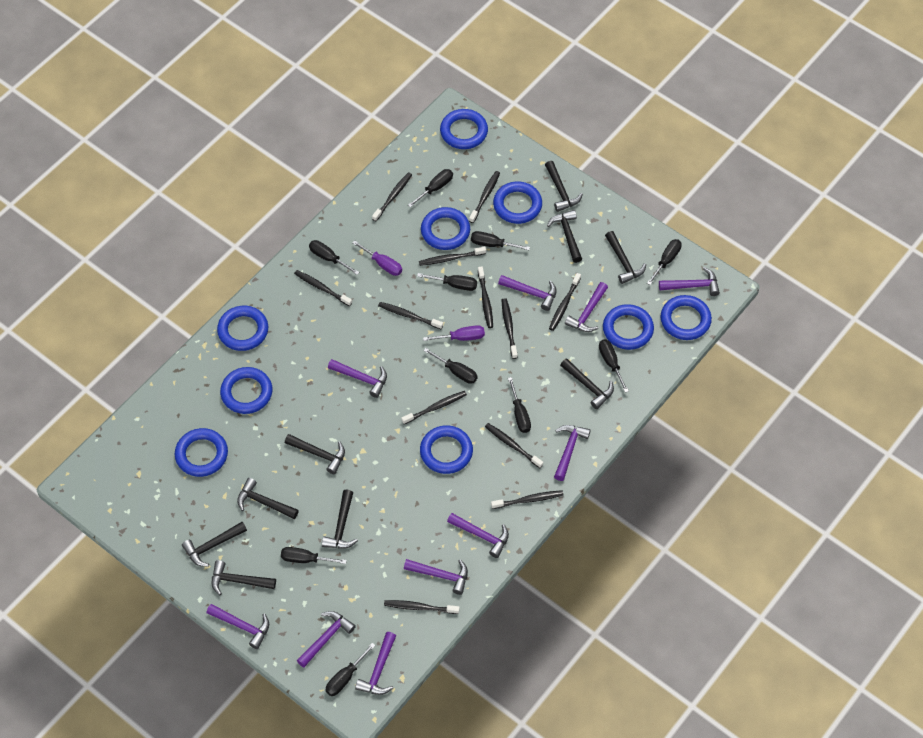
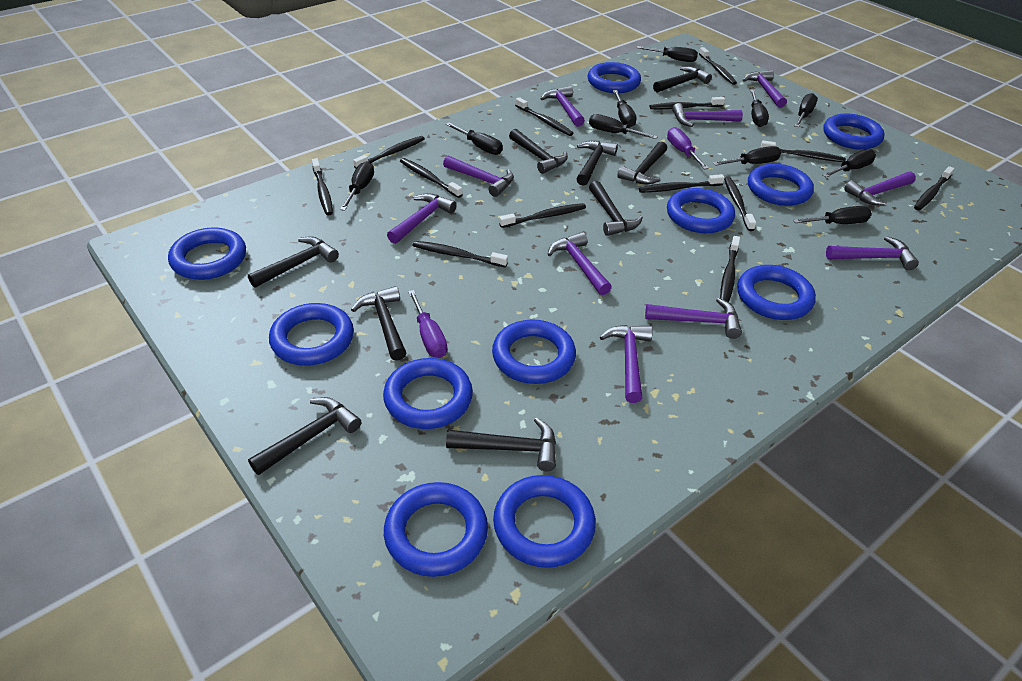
black toothbrush: 12 -> 13
blue ring: 9 -> 11

